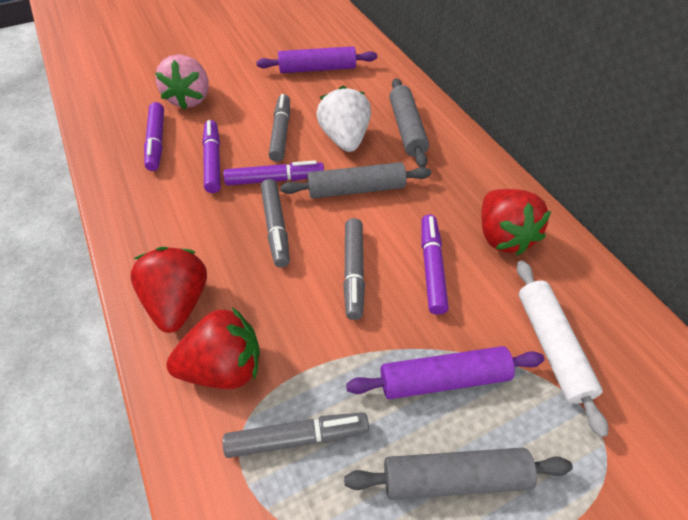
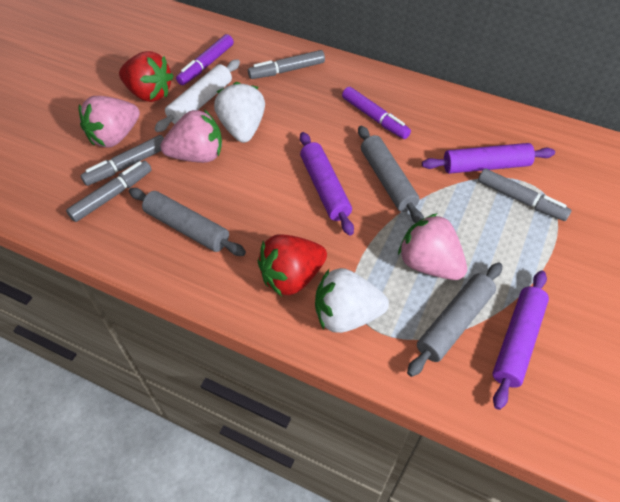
pink strawberry: 1 -> 3
purple marker: 4 -> 2
purple rolling pin: 2 -> 3
red strawberry: 3 -> 2
white strawberry: 1 -> 2

